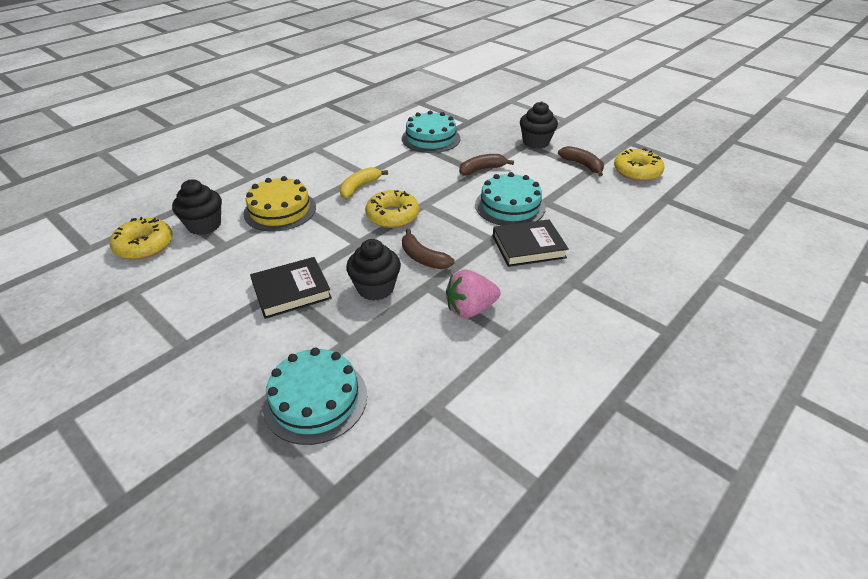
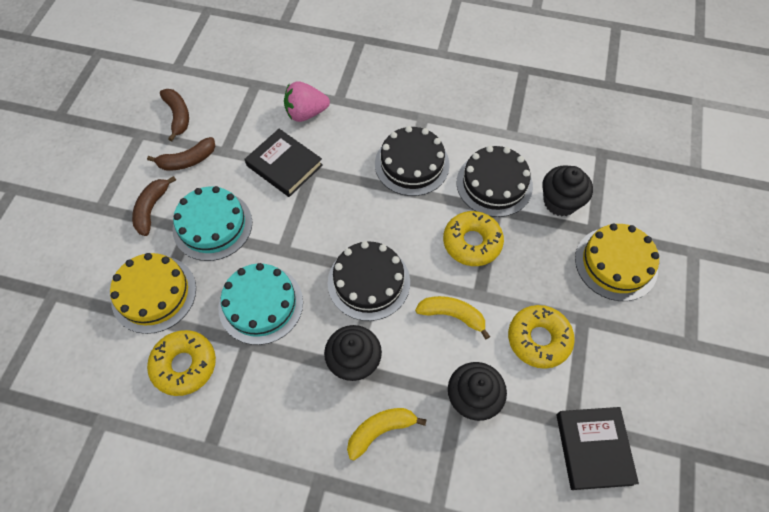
black cake: 0 -> 3
turquoise cake: 3 -> 2
yellow banana: 1 -> 2
yellow cake: 1 -> 2

